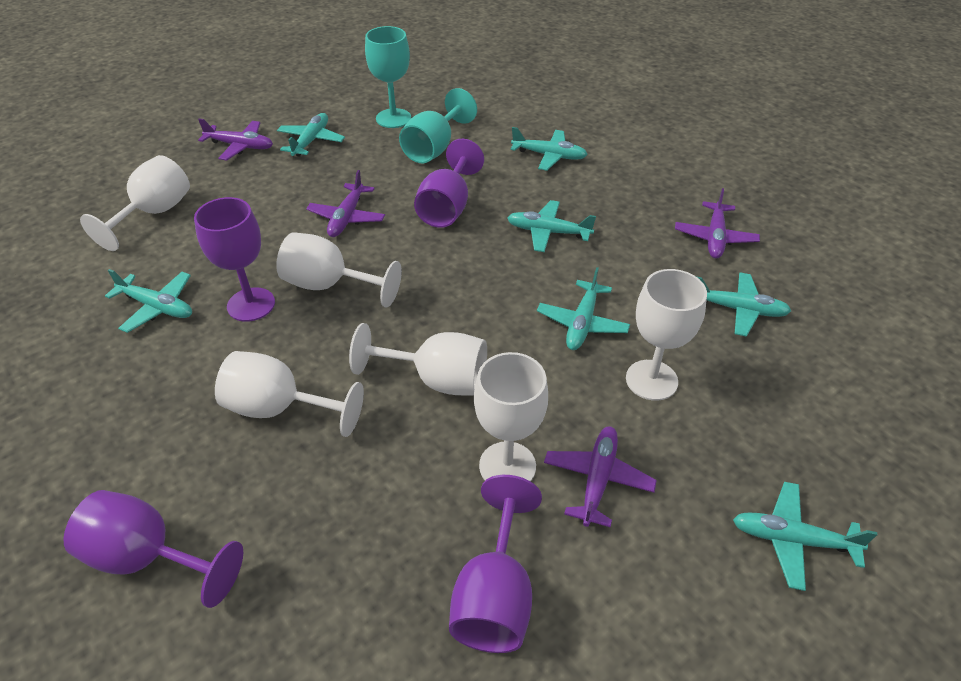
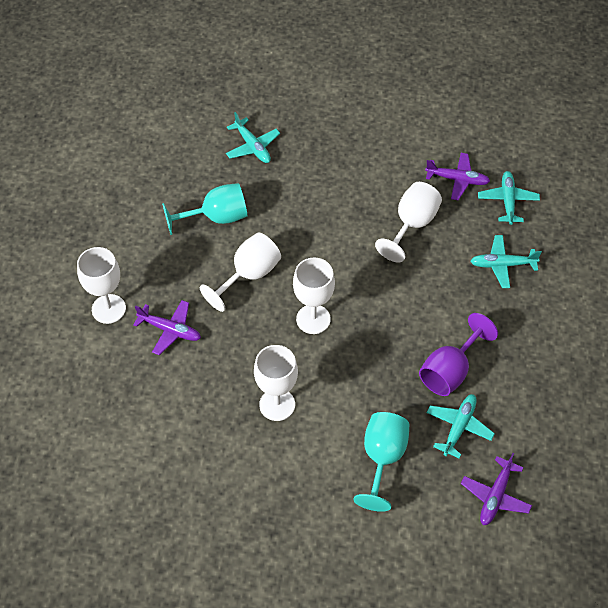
purple goblet: 4 -> 1
purple plane: 4 -> 3
turquoise plane: 7 -> 4
white goblet: 6 -> 5

